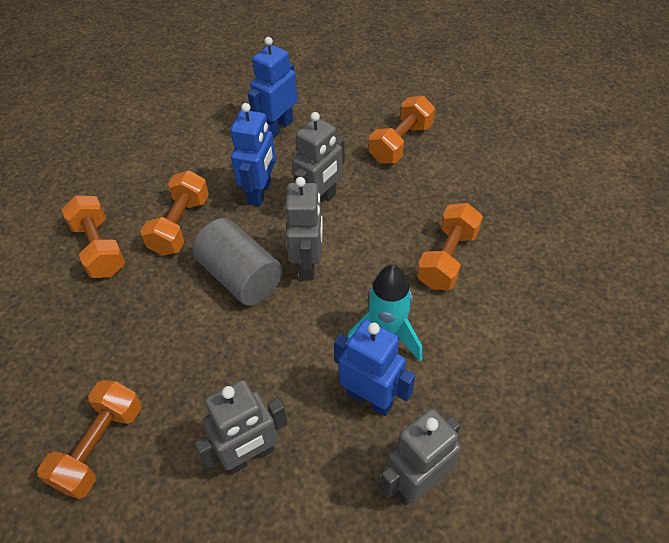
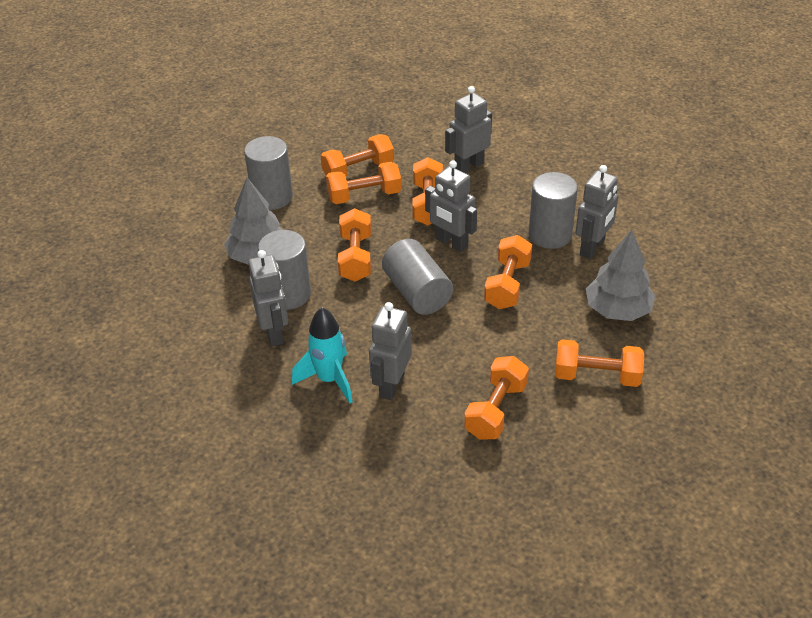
blue robot: 3 -> 0
grey cylinder: 1 -> 4
grey robot: 4 -> 5
grey tree: 0 -> 2
orange dumbbell: 5 -> 7

